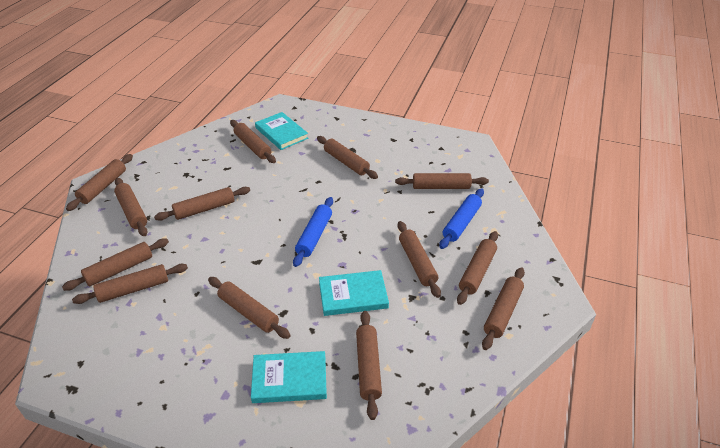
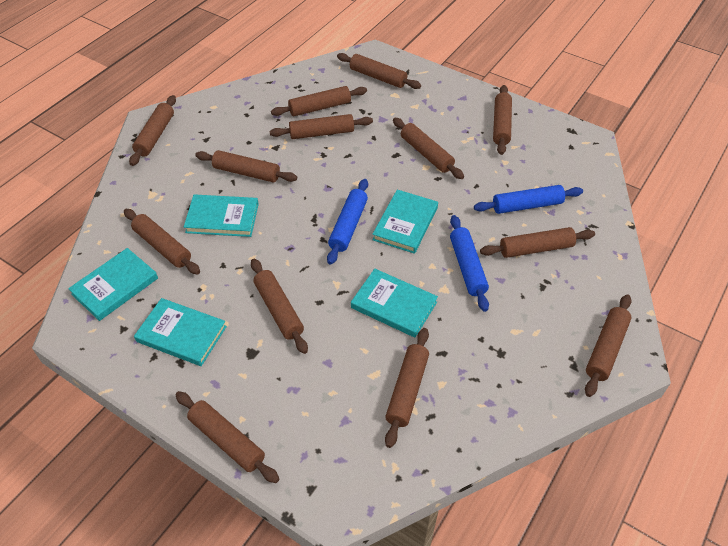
blue rolling pin: 2 -> 3
turquoise book: 3 -> 5

